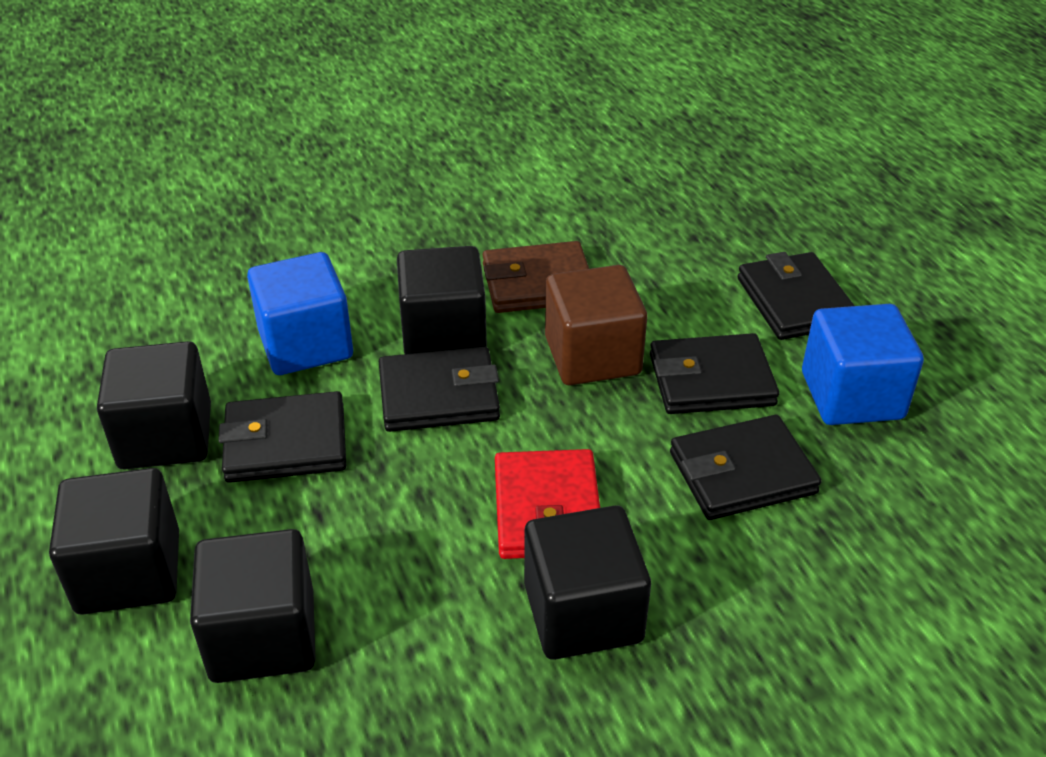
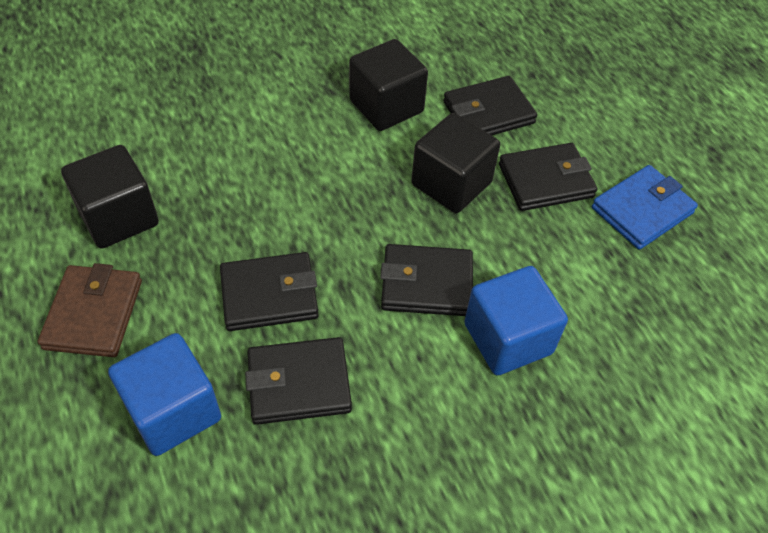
black cube: 5 -> 3
blue wallet: 0 -> 1
brown cube: 1 -> 0
red wallet: 1 -> 0

